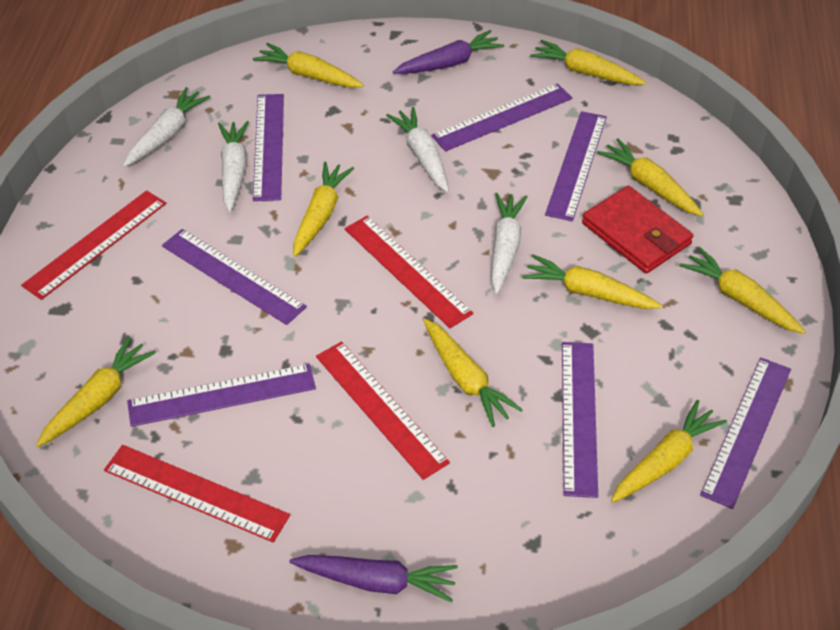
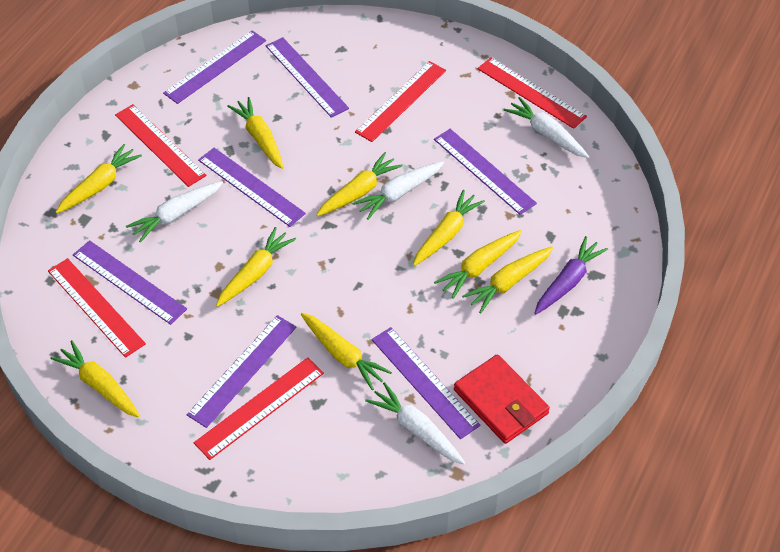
purple carrot: 2 -> 1
red ruler: 4 -> 5

